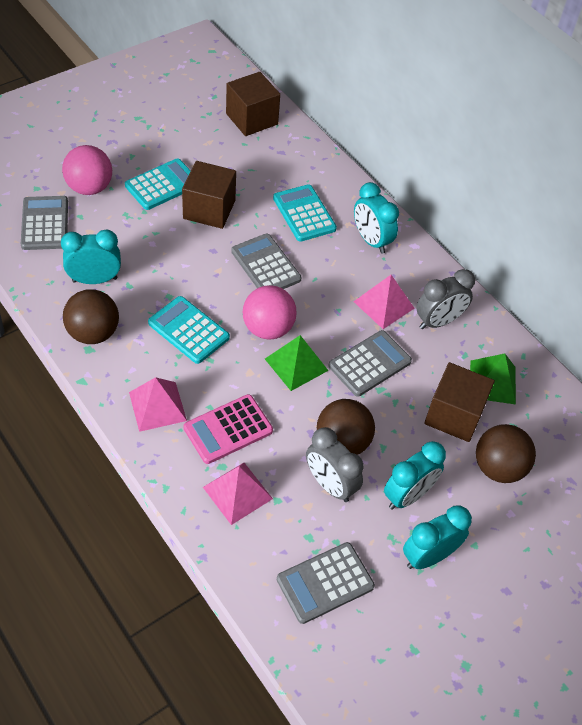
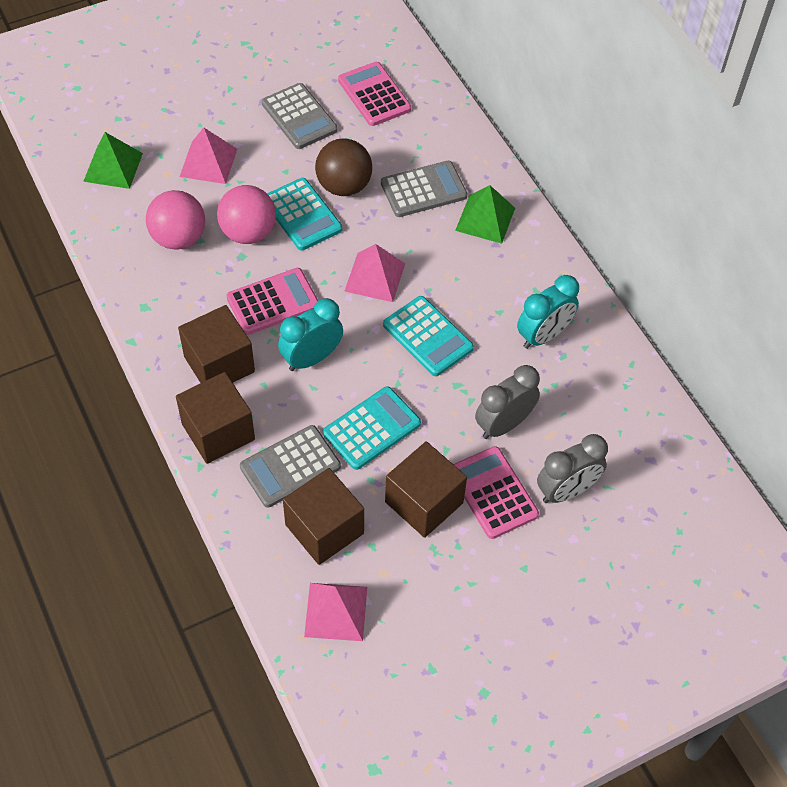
brown ball: 3 -> 1
brown cube: 3 -> 4
grey calculator: 4 -> 3
pink calculator: 1 -> 3
turquoise clock: 4 -> 2

